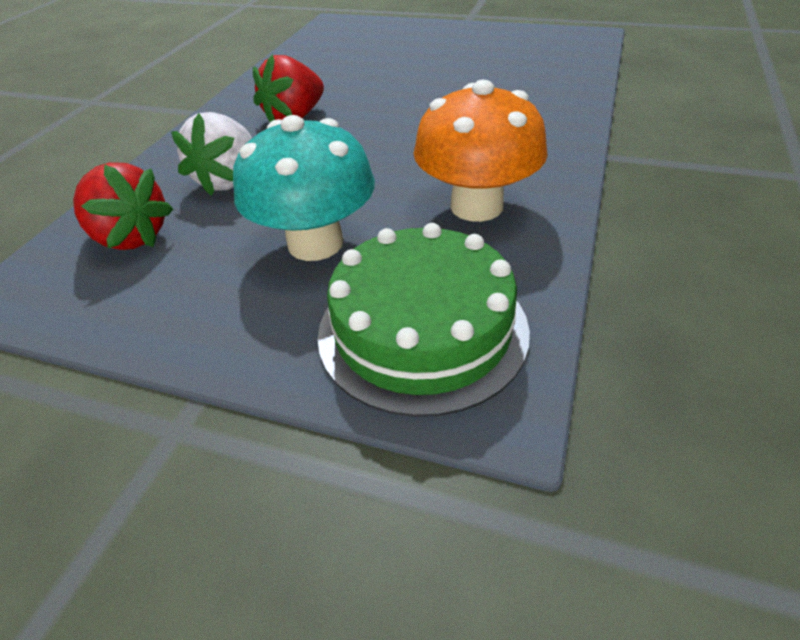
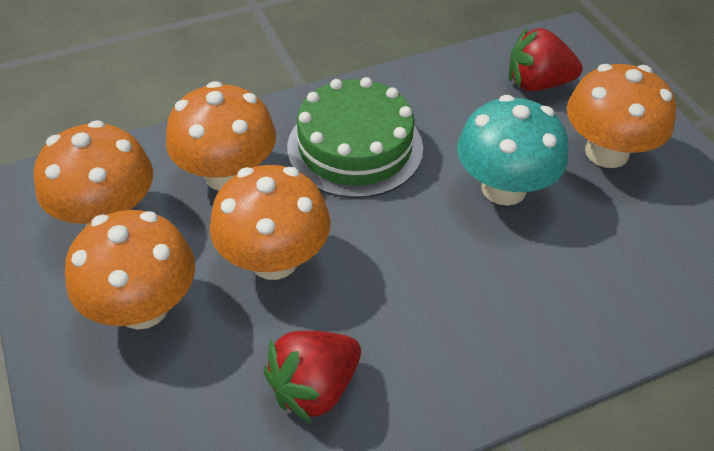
orange mushroom: 1 -> 5
white strawberry: 1 -> 0

